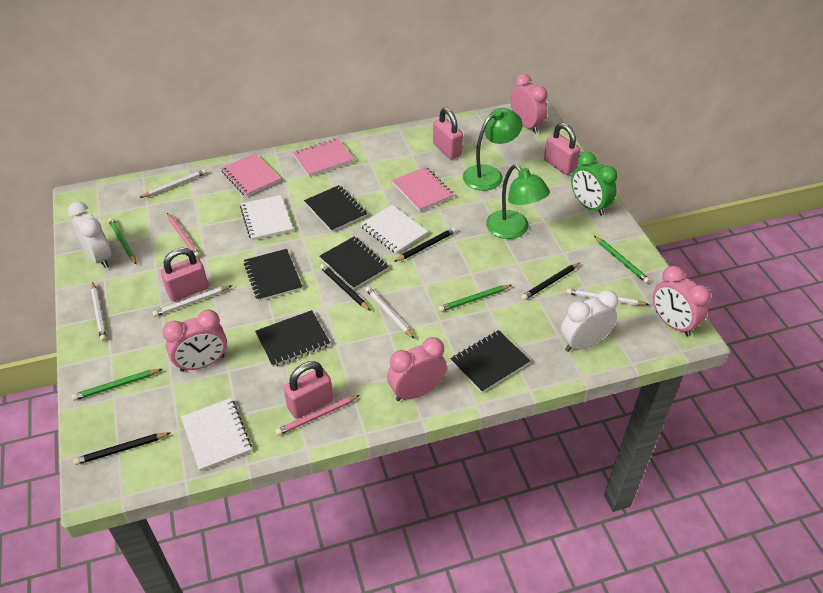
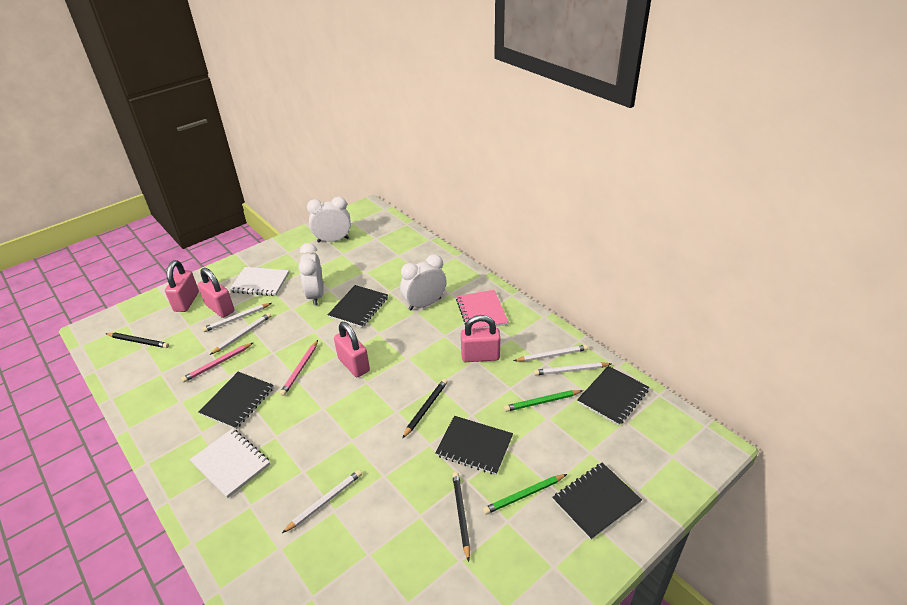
black pencil: 4 -> 3
green clock: 1 -> 0
green lamp: 2 -> 0
green pencil: 4 -> 2
pink clock: 4 -> 0
pink notebook: 3 -> 1
white clock: 2 -> 3
white notebook: 3 -> 2

